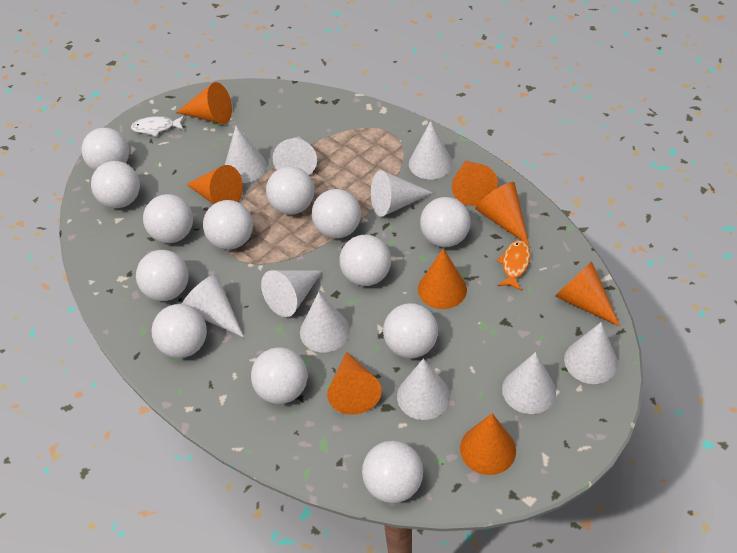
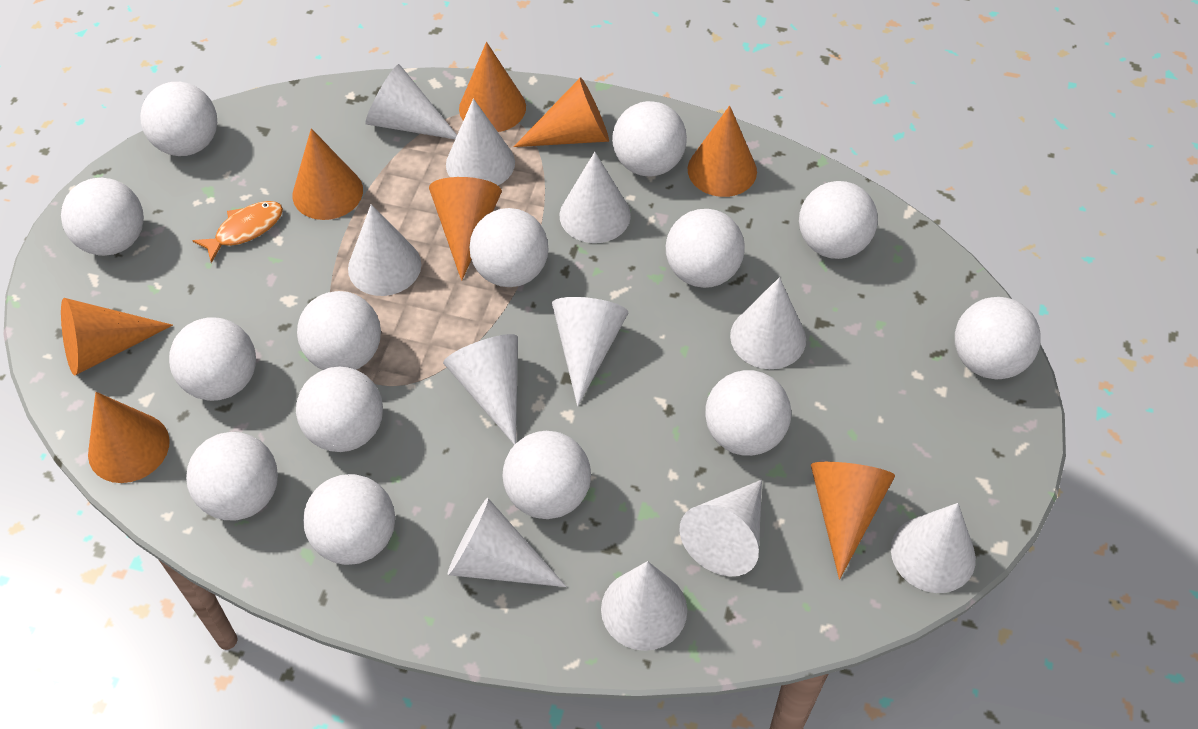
white ball: 13 -> 14
white cone: 10 -> 11
white fish: 1 -> 0

